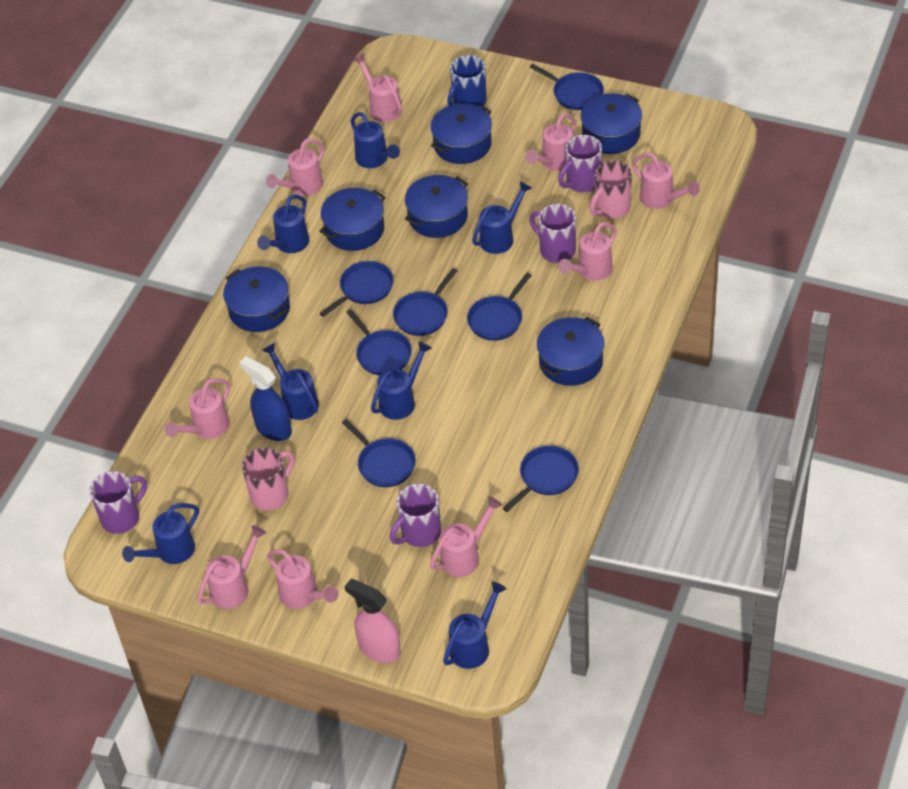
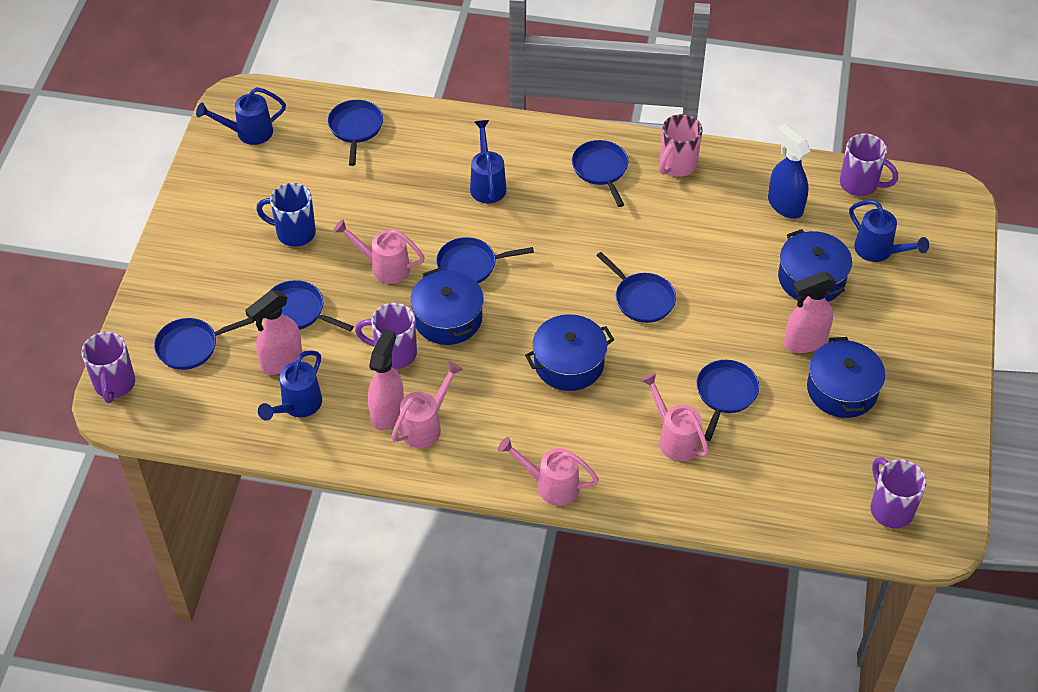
blue pot: 6 -> 4
blue watering can: 7 -> 4
pink mug: 2 -> 1
pink spray bottle: 1 -> 3
pink watering can: 9 -> 4

